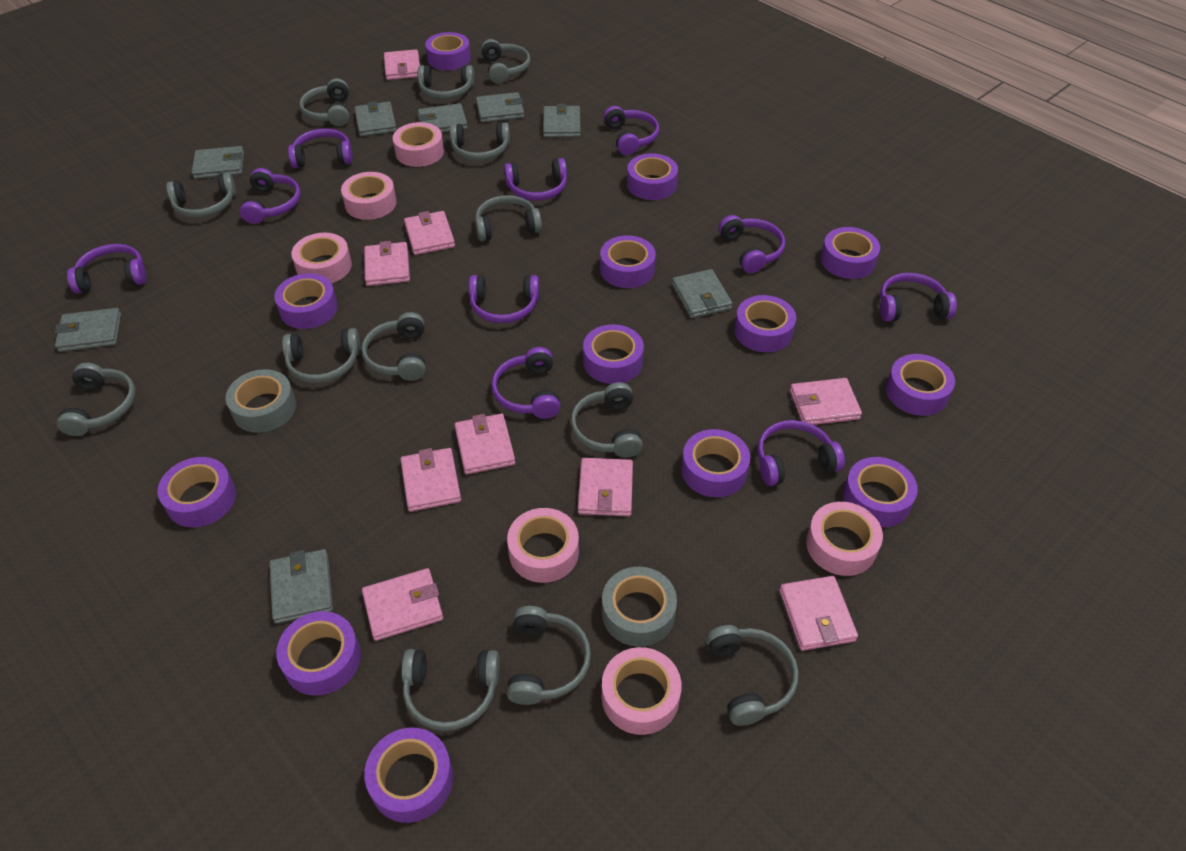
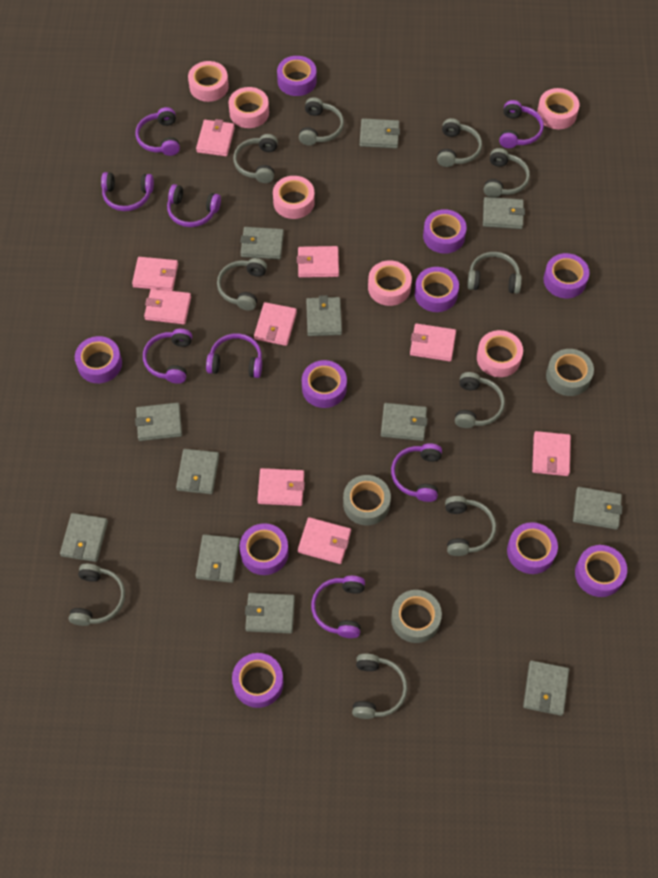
grey headphones: 13 -> 10
grey tape: 2 -> 3
grey wallet: 8 -> 12
purple headphones: 10 -> 8
purple tape: 13 -> 10

